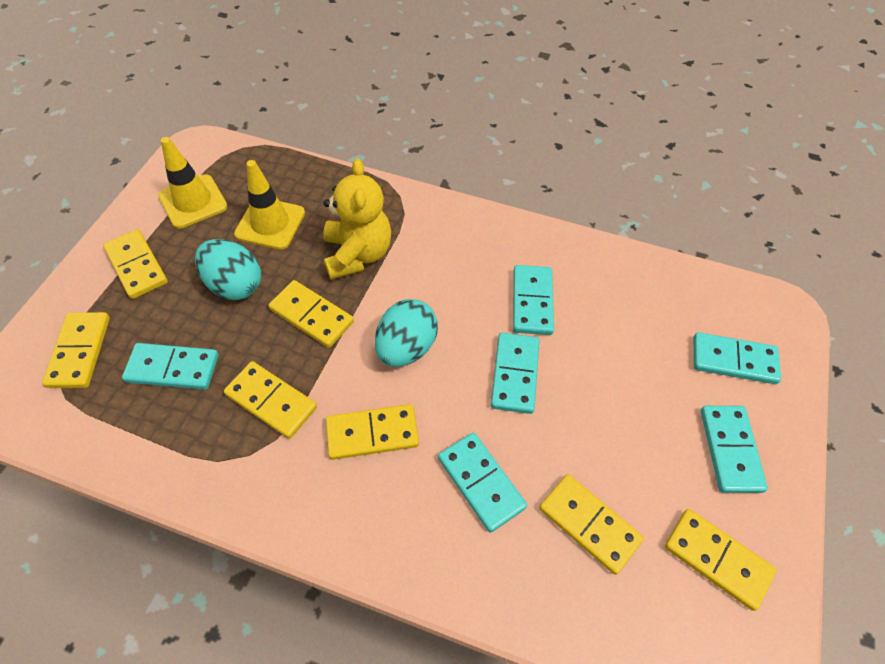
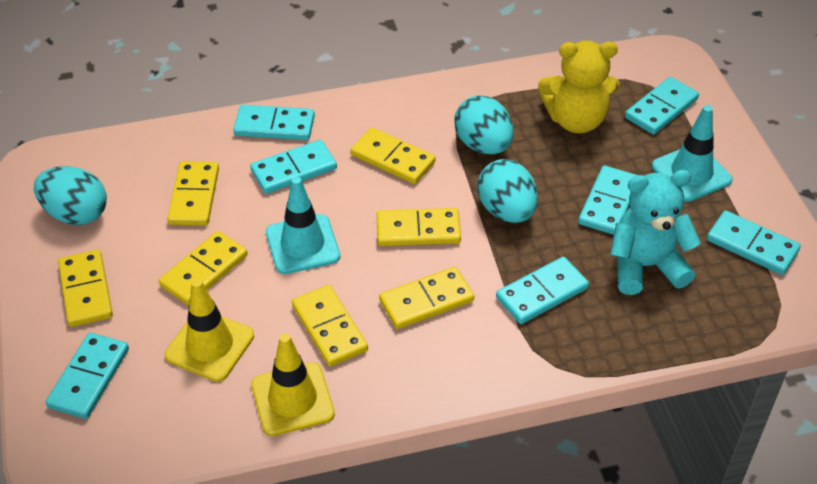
turquoise domino: 6 -> 7
turquoise egg: 2 -> 3
turquoise teddy bear: 0 -> 1
turquoise traffic cone: 0 -> 2

